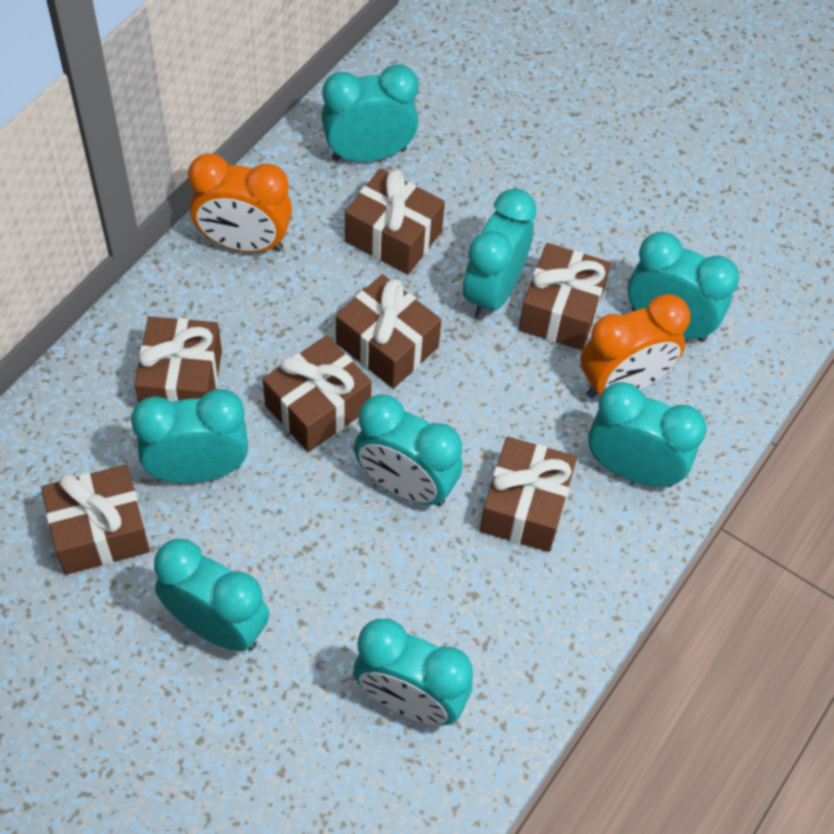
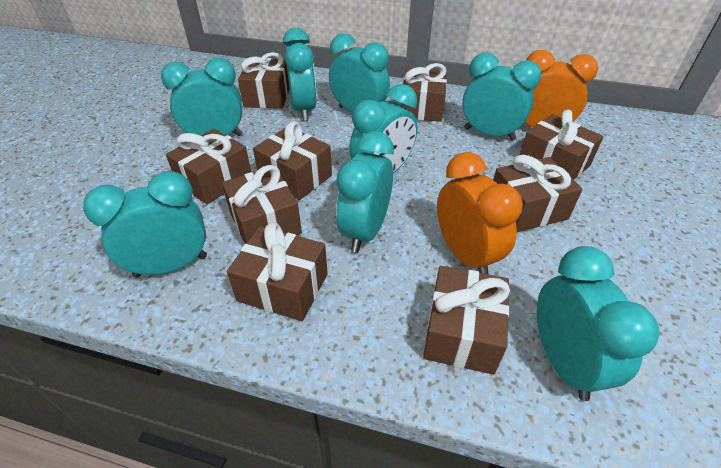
brown gift: 7 -> 9

